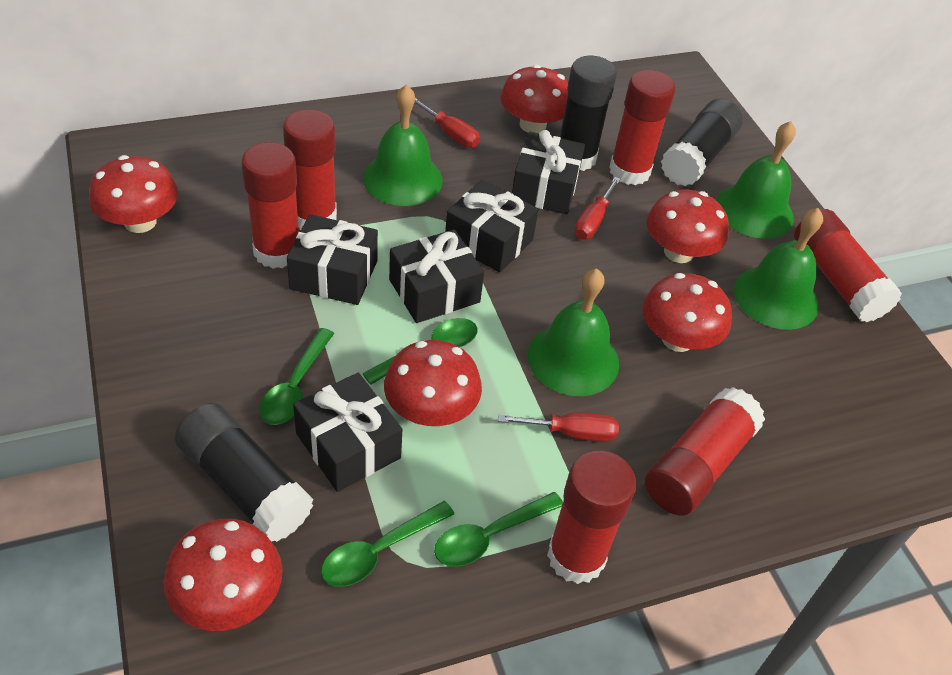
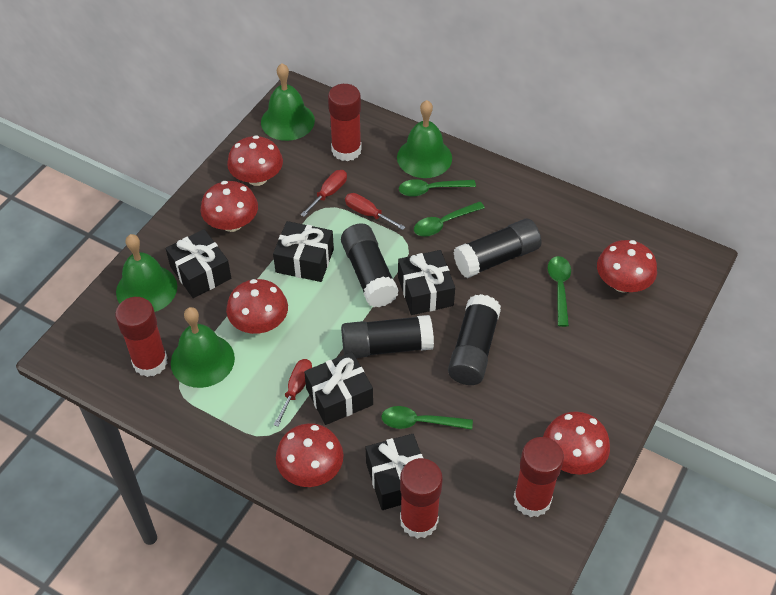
black glue stick: 3 -> 4
red glue stick: 6 -> 4

